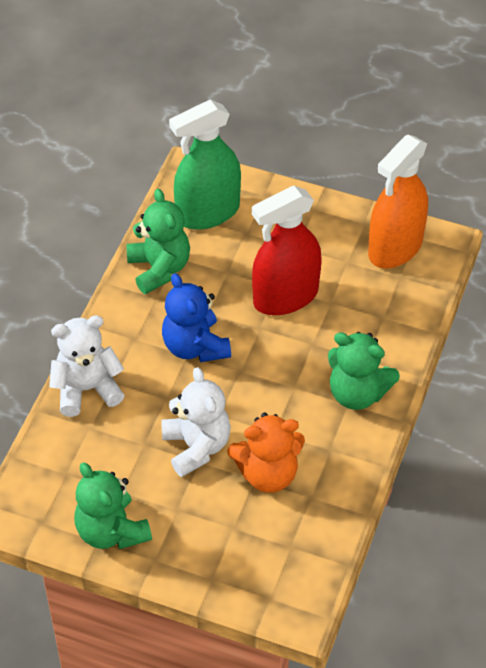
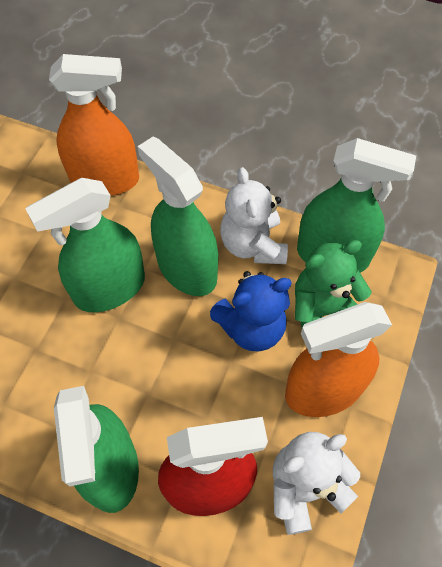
green spray bottle: 1 -> 4
green teddy bear: 3 -> 1
orange spray bottle: 1 -> 2
orange teddy bear: 1 -> 0

